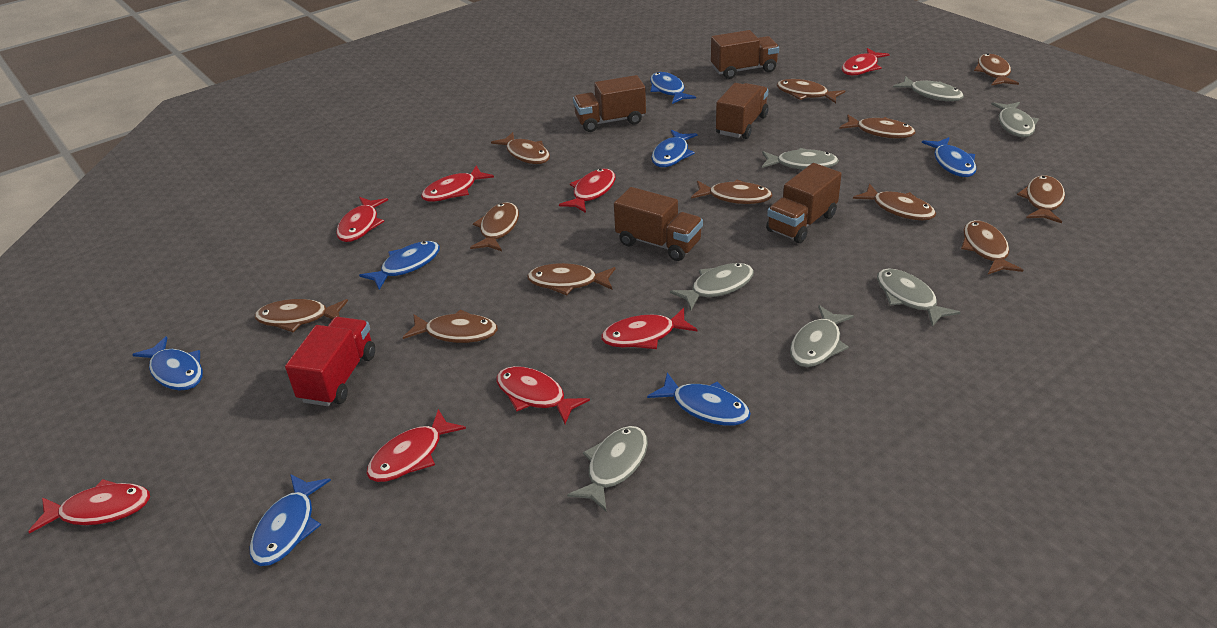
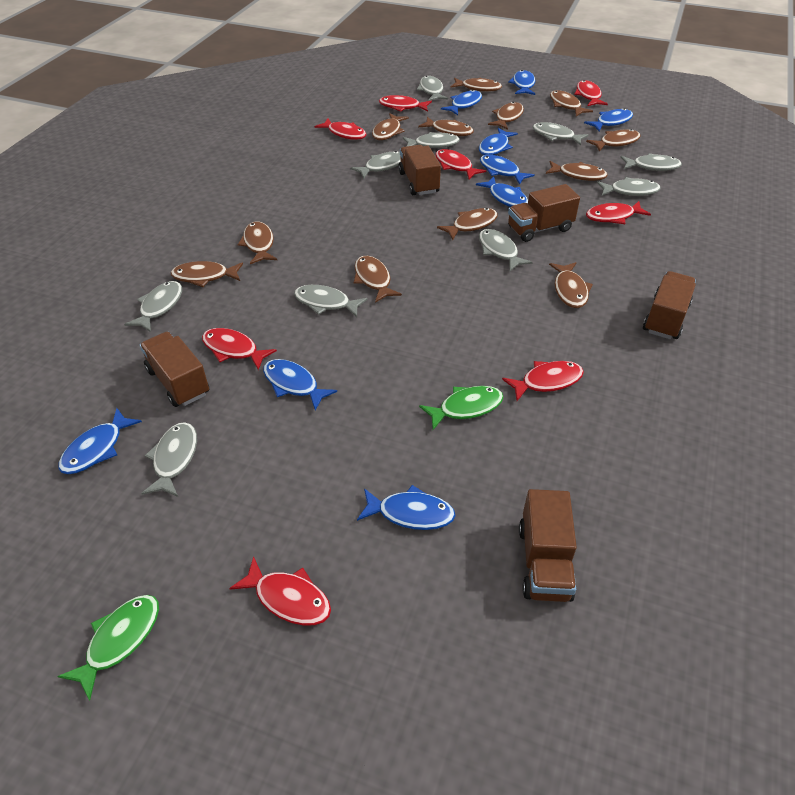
blue fish: 7 -> 9
green fish: 0 -> 2
grey fish: 7 -> 10
red truck: 1 -> 0

